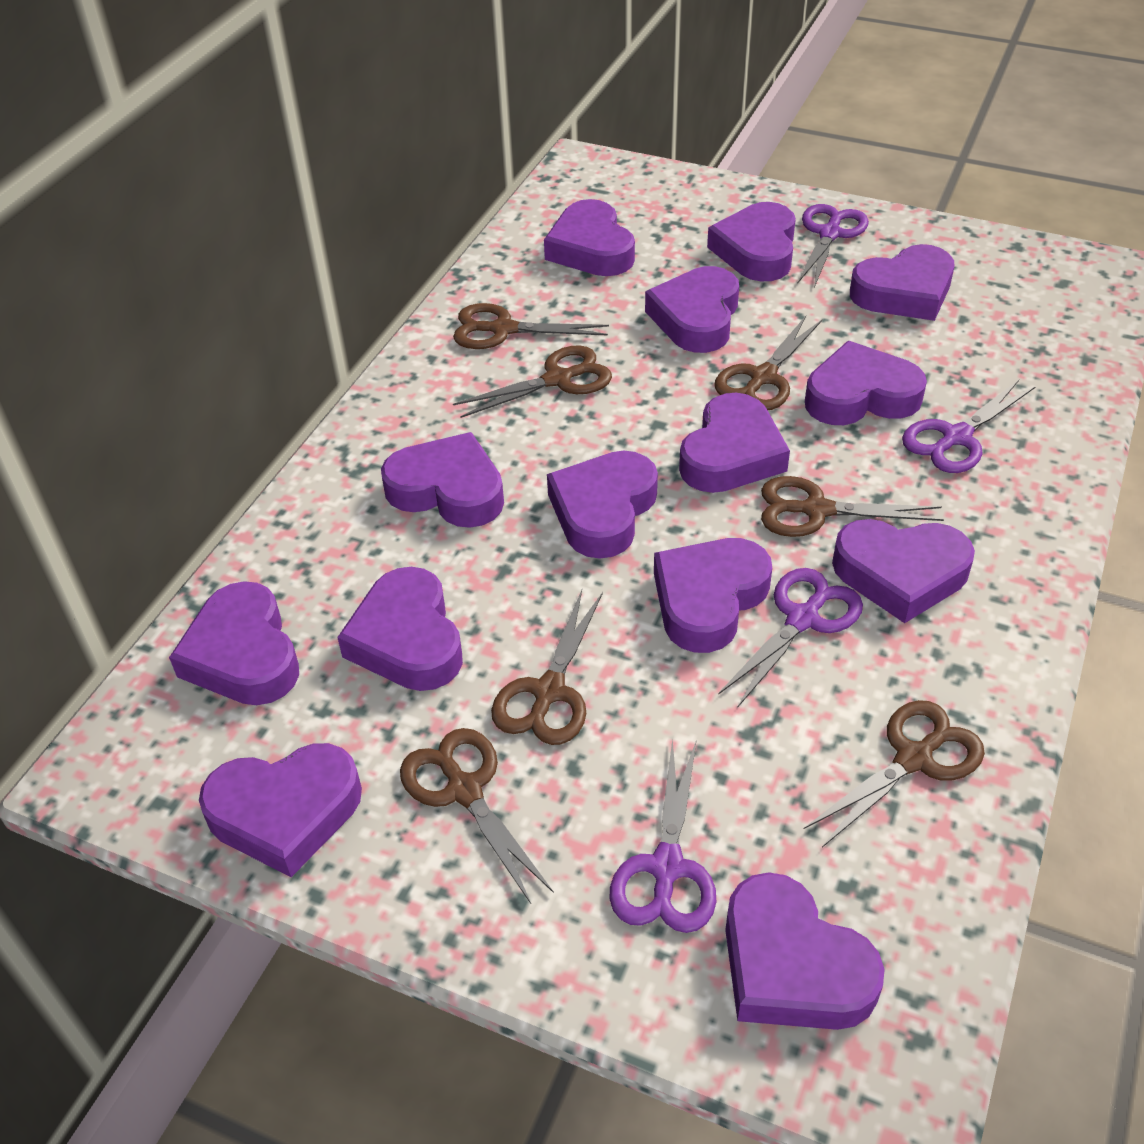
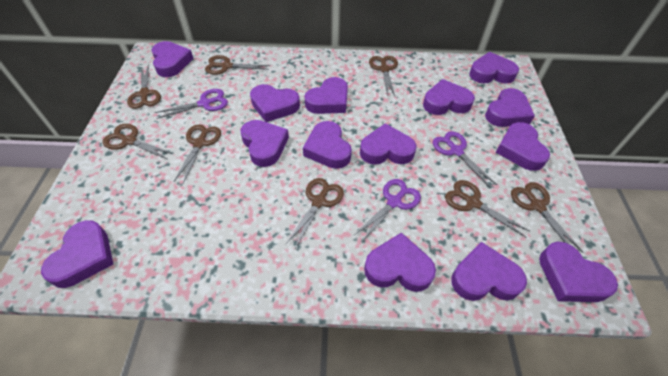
brown scissors: 7 -> 8
purple scissors: 4 -> 3

